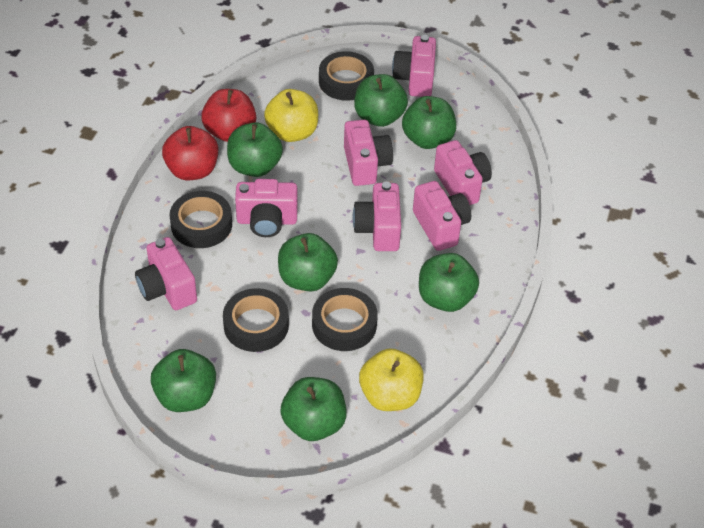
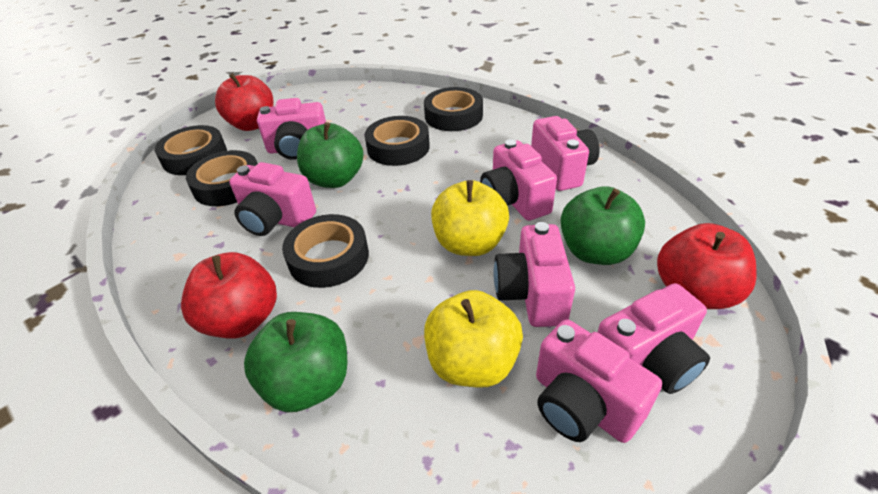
black tape: 4 -> 5
green apple: 7 -> 3
red apple: 2 -> 3

